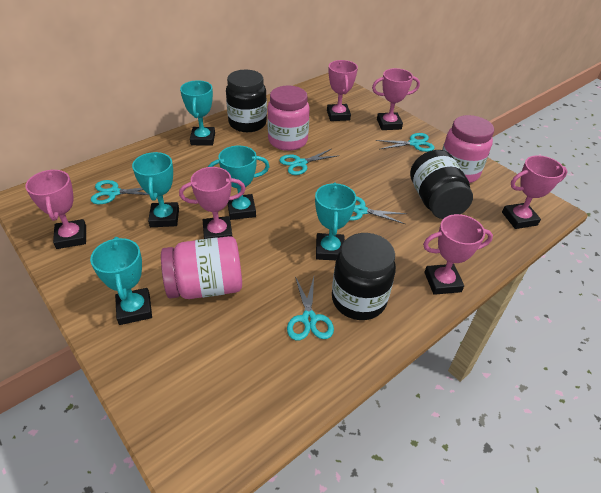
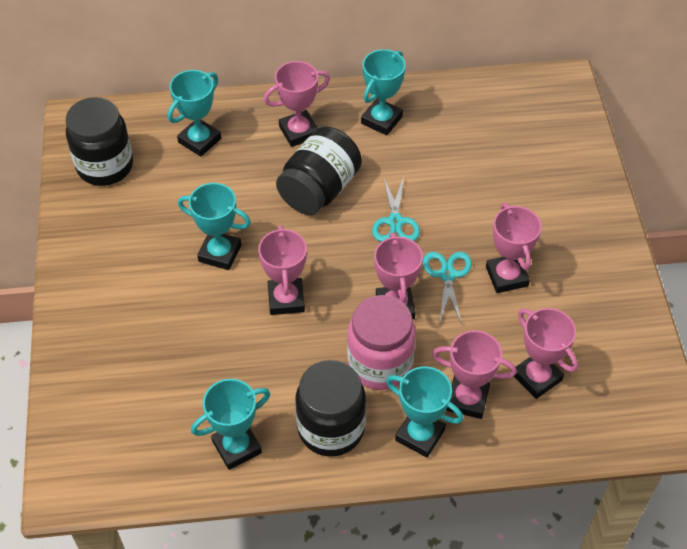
pink jar: 3 -> 1
turquoise scissors: 5 -> 2

